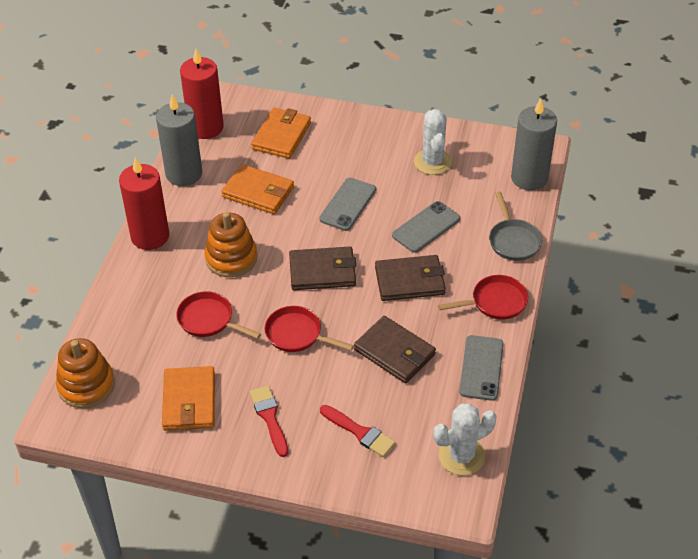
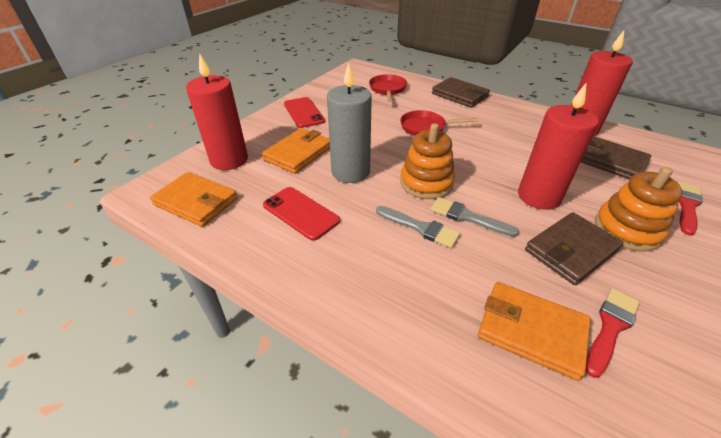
grey brush: 0 -> 2
grey candle: 2 -> 1
grey pan: 1 -> 0
grey phone: 3 -> 0
red candle: 2 -> 3
red pan: 3 -> 2
red phone: 0 -> 2
white cactus: 2 -> 0

